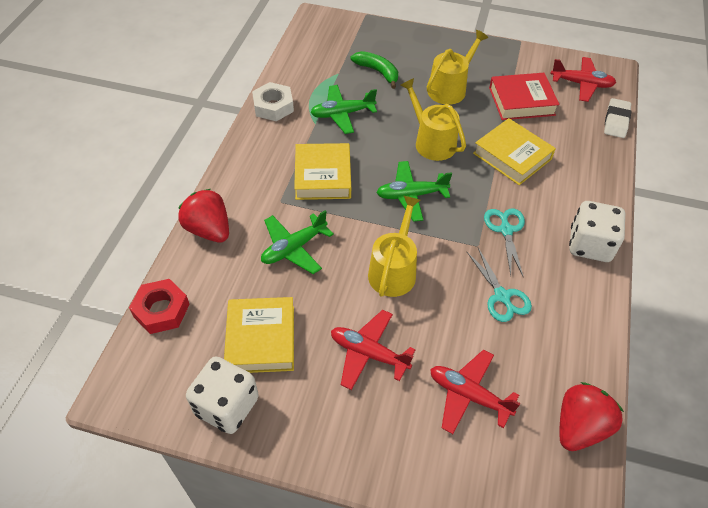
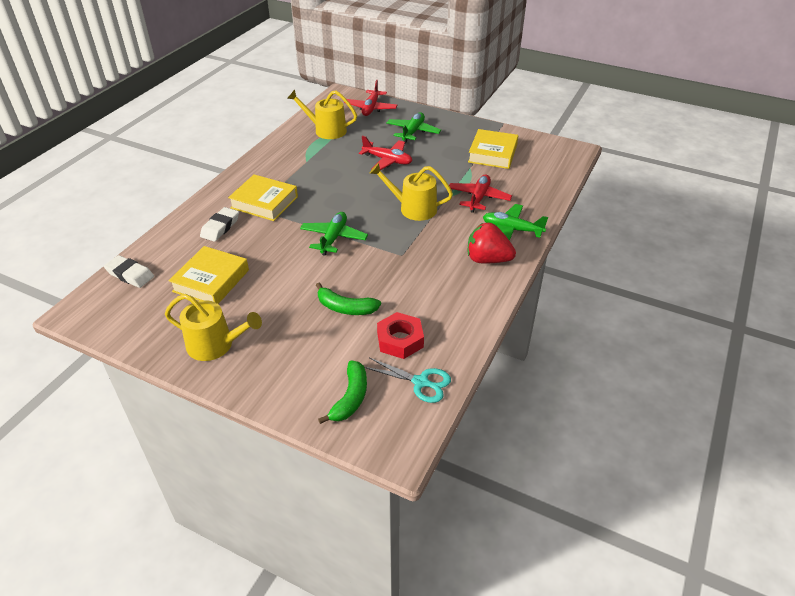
green banana: 1 -> 2
red book: 1 -> 0
red strawberry: 2 -> 1
turquoise scissors: 2 -> 1
white dice: 2 -> 0
white eraser: 1 -> 2
white nut: 1 -> 0

